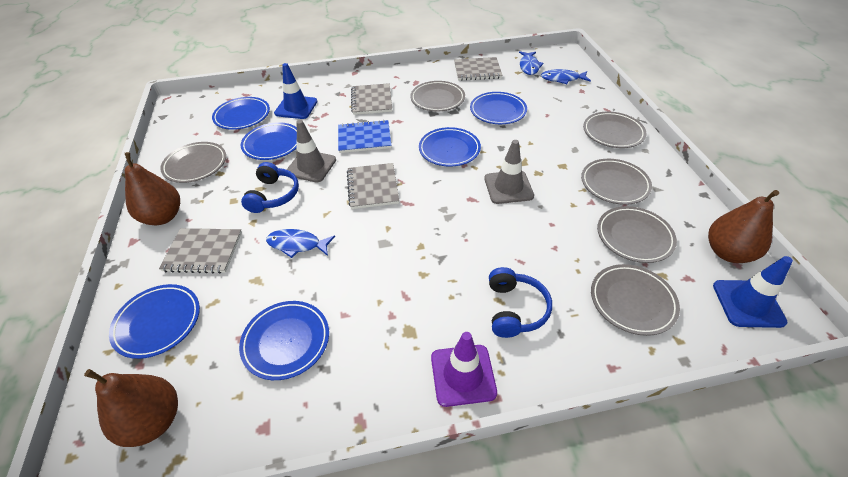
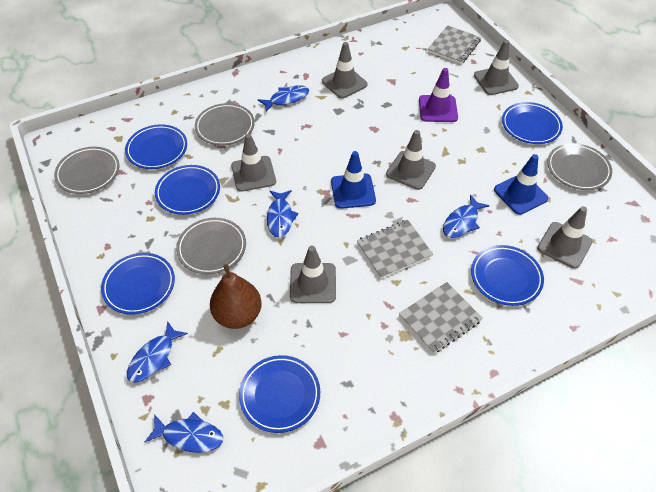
blue fish: 3 -> 5
blue headphones: 2 -> 0
blue notebook: 1 -> 0
brown pear: 3 -> 1
grey notebook: 4 -> 3
grey plate: 6 -> 4
grey traffic cone: 2 -> 6

